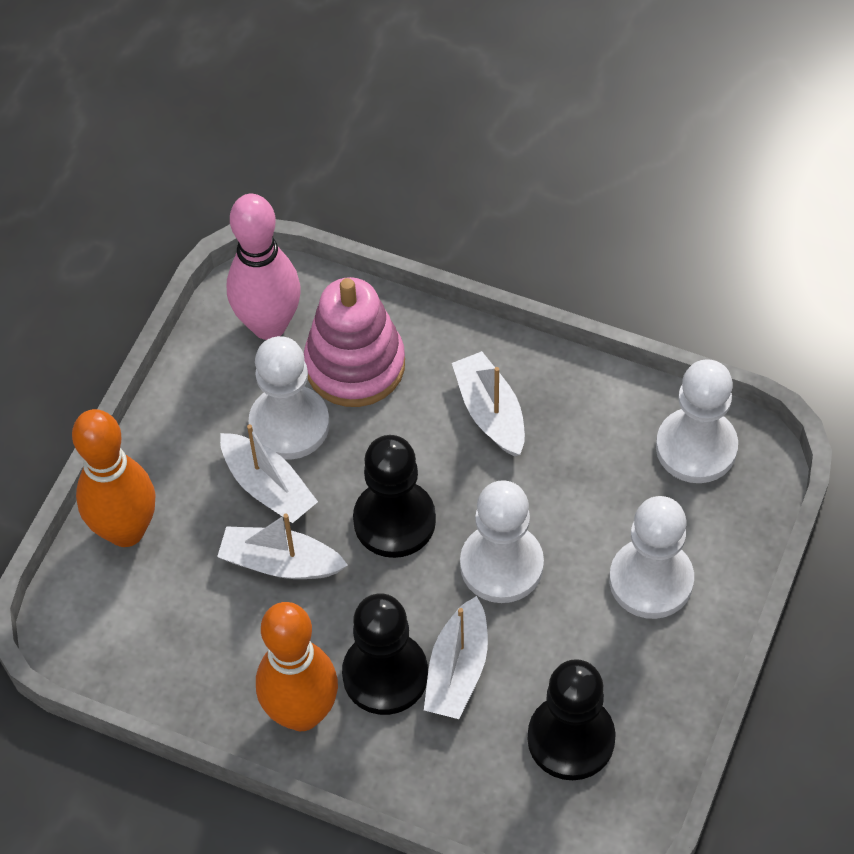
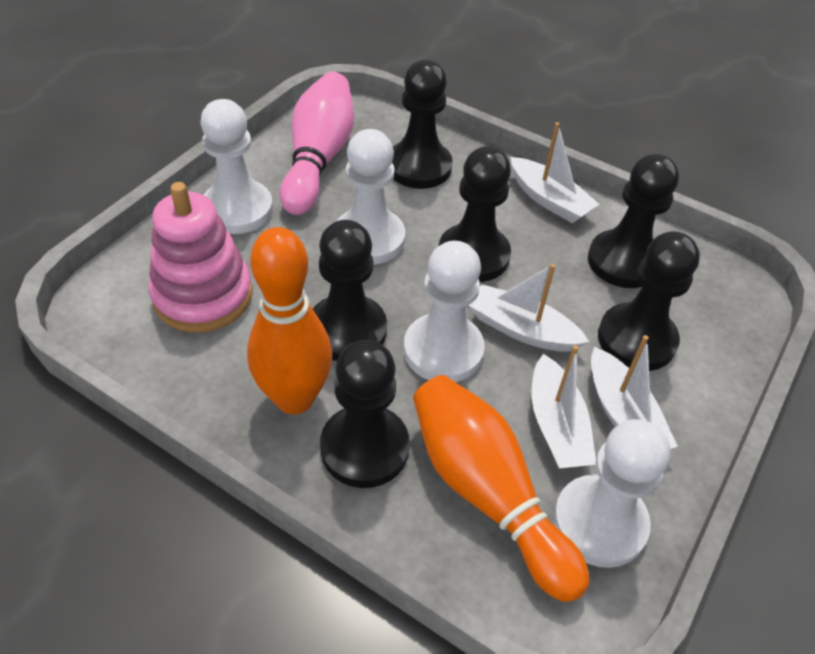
black pawn: 3 -> 6

